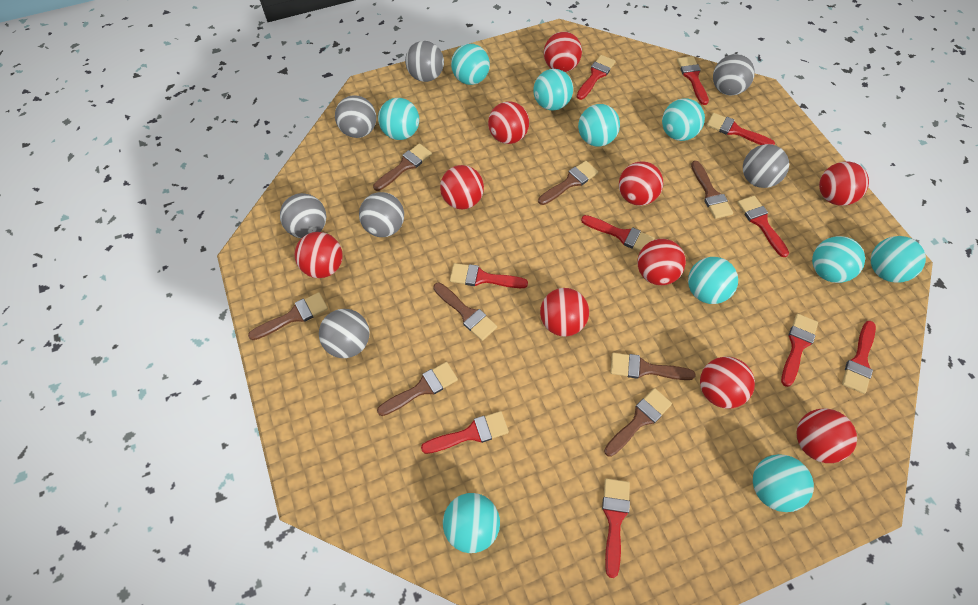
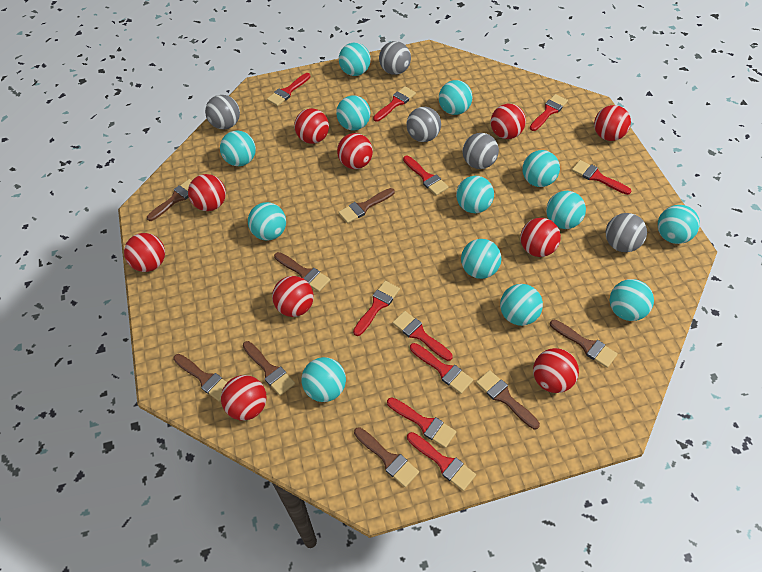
grey ball: 7 -> 5
turquoise ball: 10 -> 13

